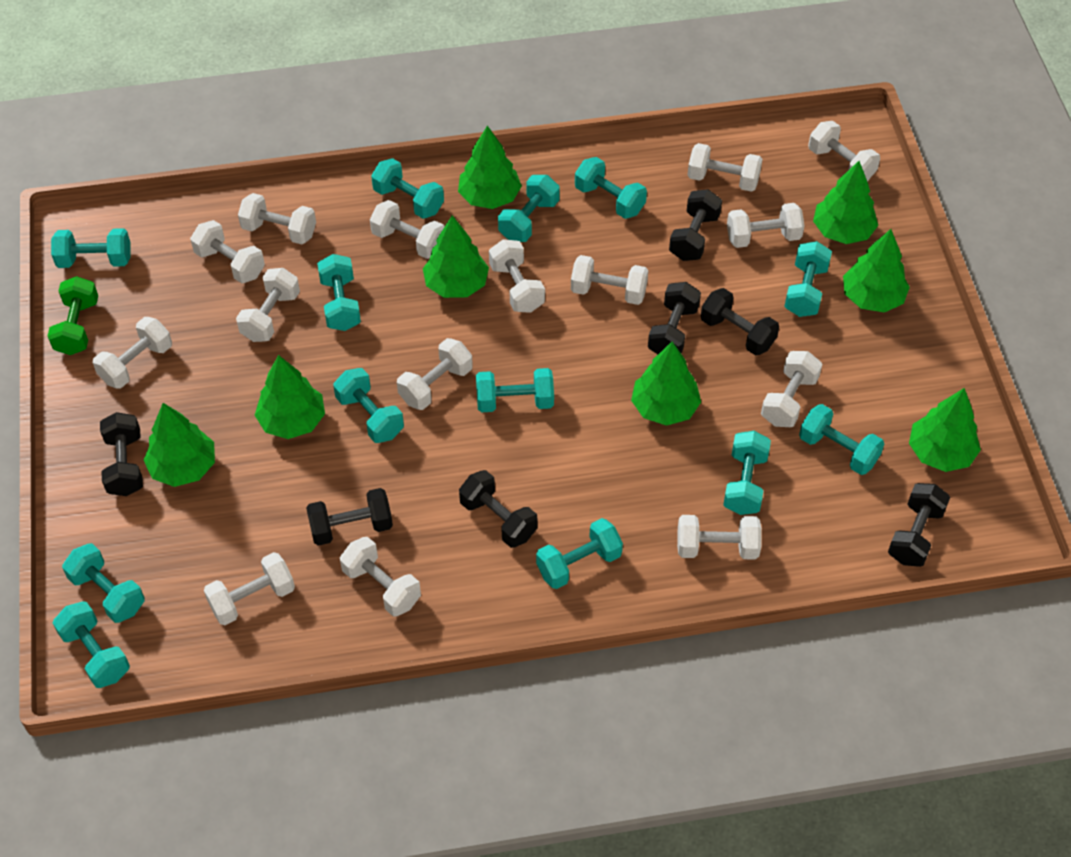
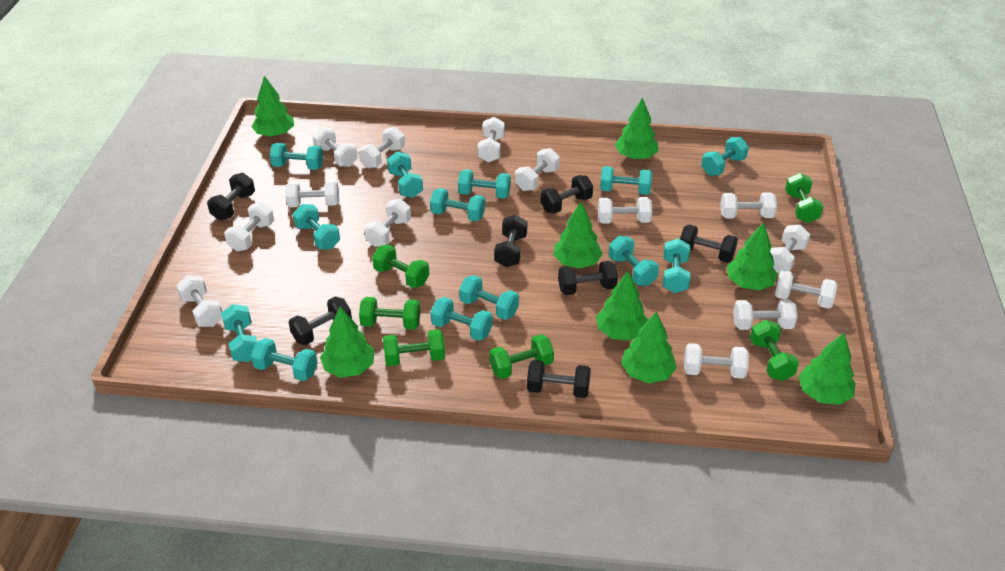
green dumbbell: 1 -> 6
white dumbbell: 15 -> 14

